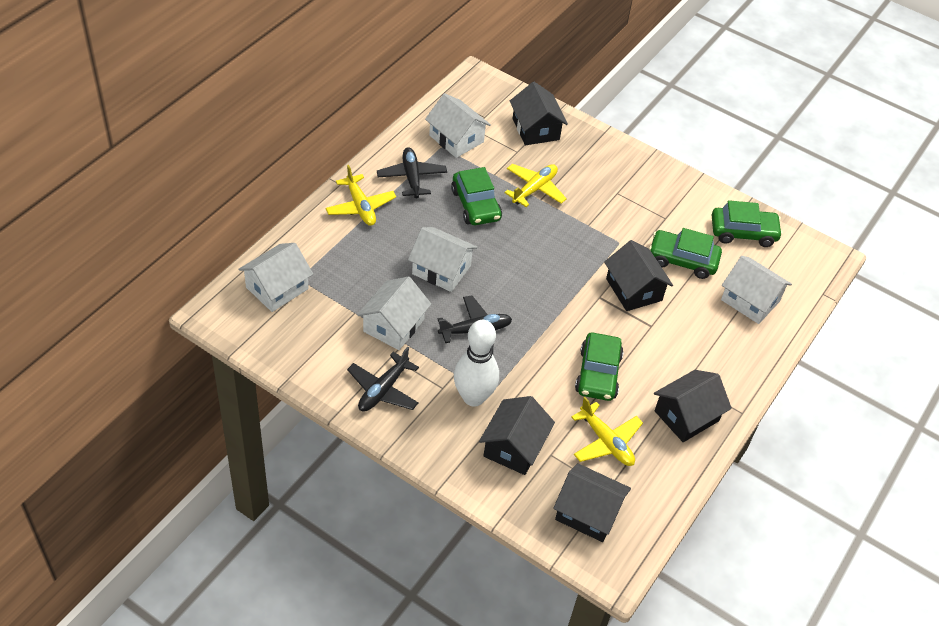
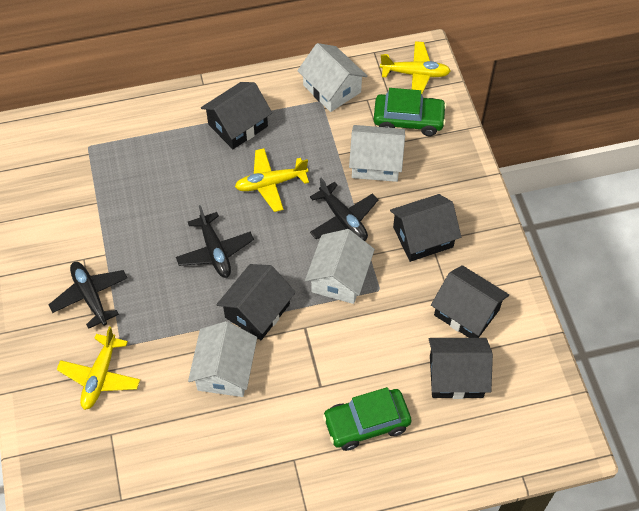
green car: 4 -> 2
white bowling pin: 1 -> 0
white house: 5 -> 4

